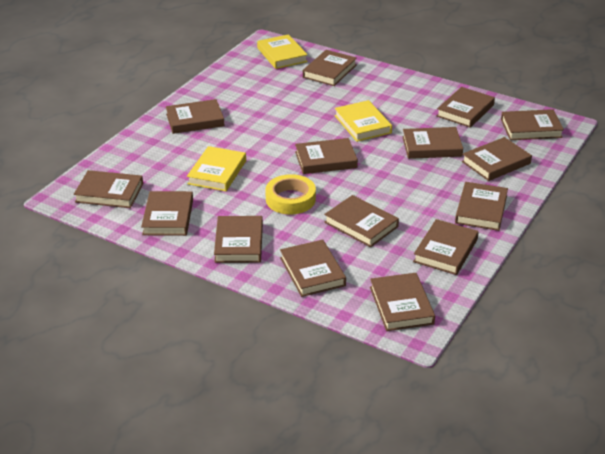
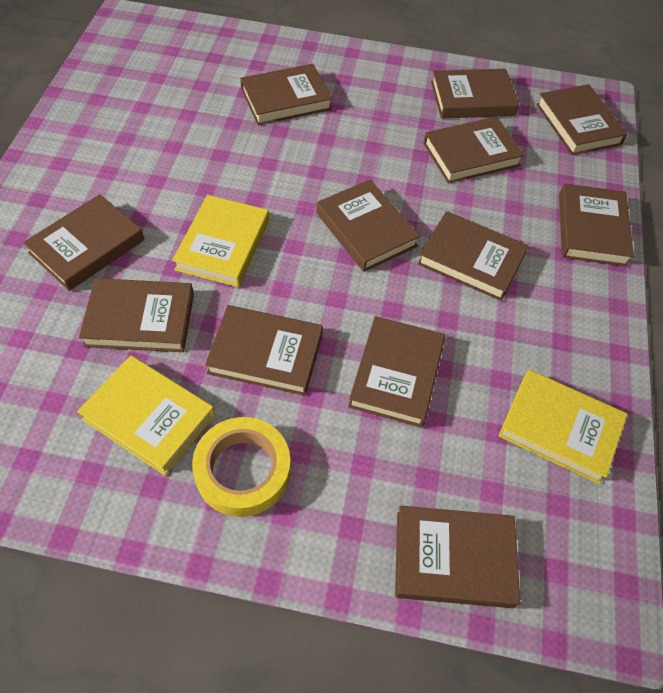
brown book: 15 -> 12

